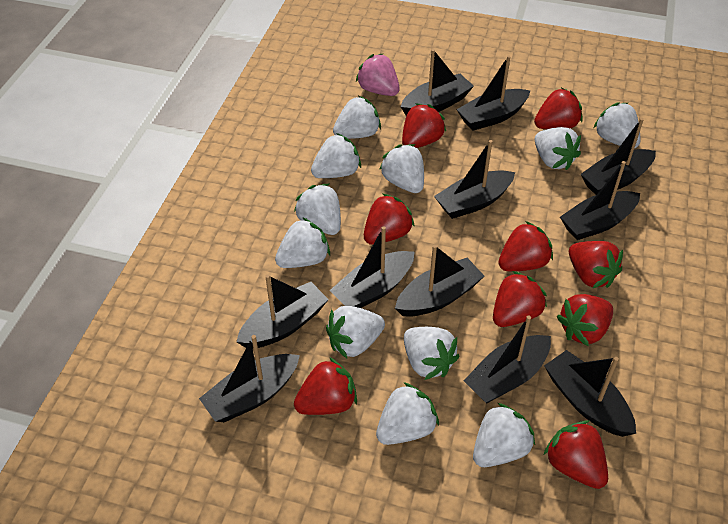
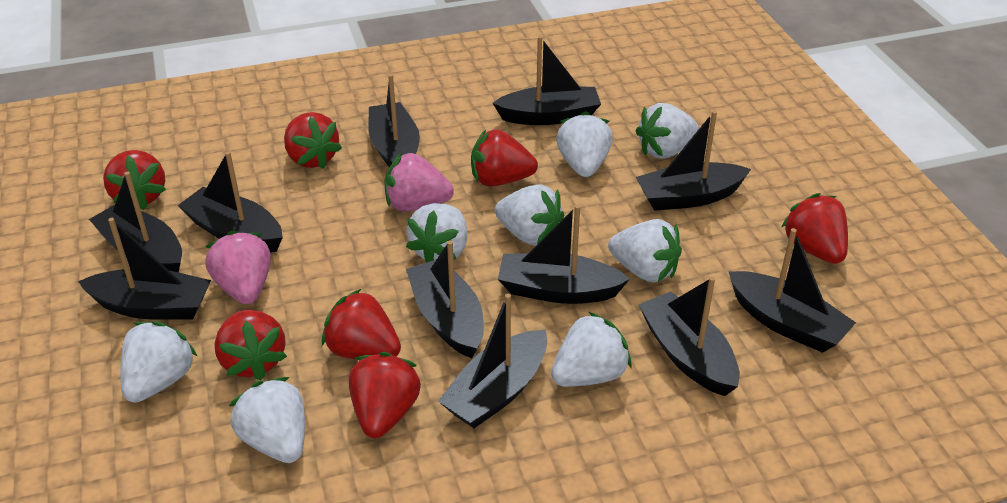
pink strawberry: 1 -> 2
red strawberry: 9 -> 7
white strawberry: 11 -> 8

